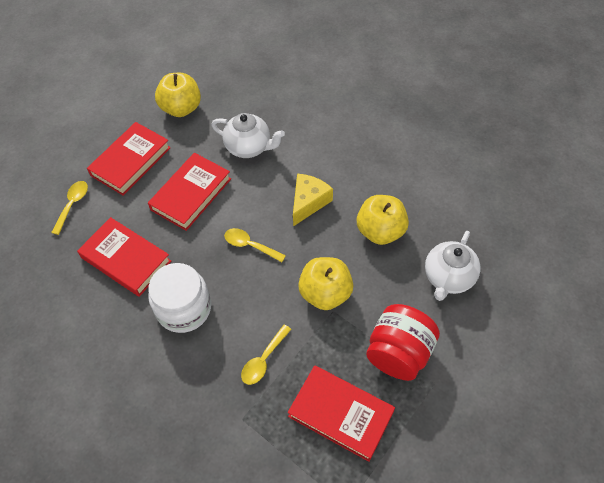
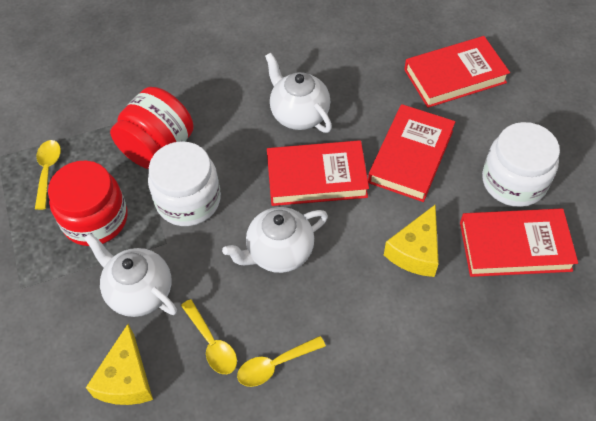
red jar: 1 -> 2
white jar: 1 -> 2
white teapot: 2 -> 3
yellow apple: 3 -> 0
yellow cheese: 1 -> 2

